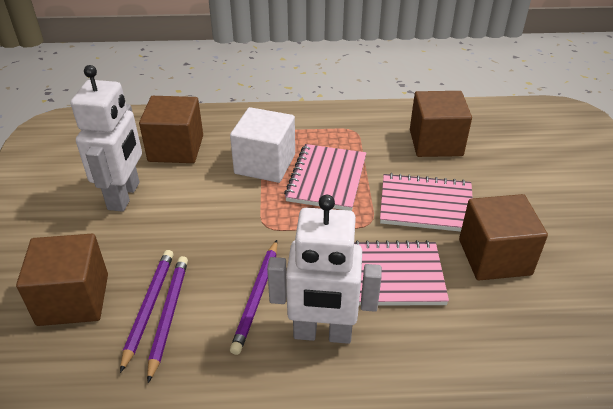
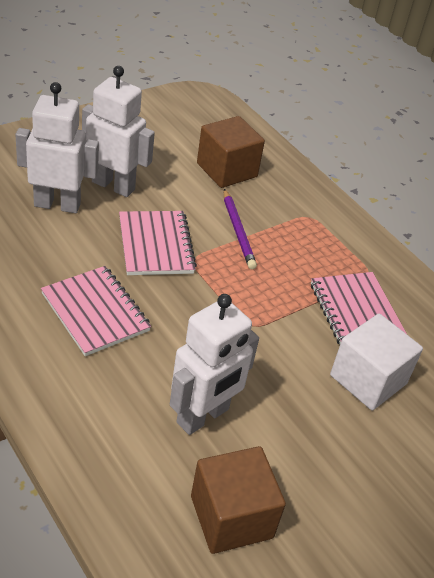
brown cube: 4 -> 2
purple pencil: 3 -> 1
white robot: 2 -> 3

